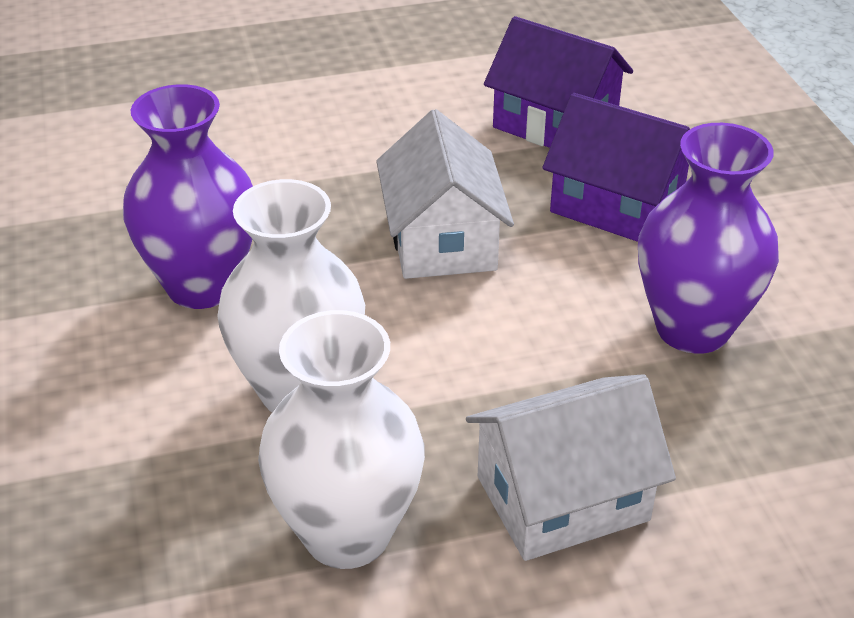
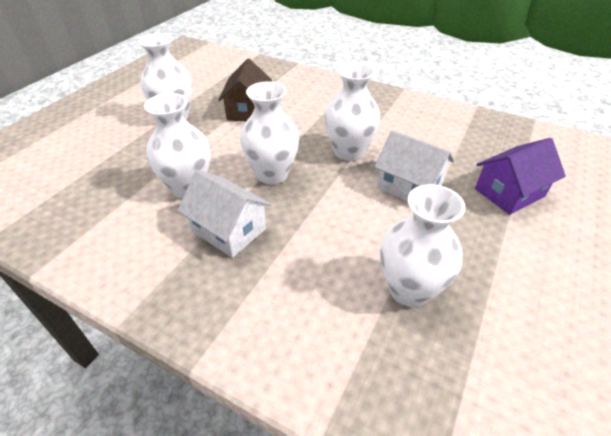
brown house: 0 -> 1
purple house: 2 -> 1
purple vase: 2 -> 0
white vase: 2 -> 5

